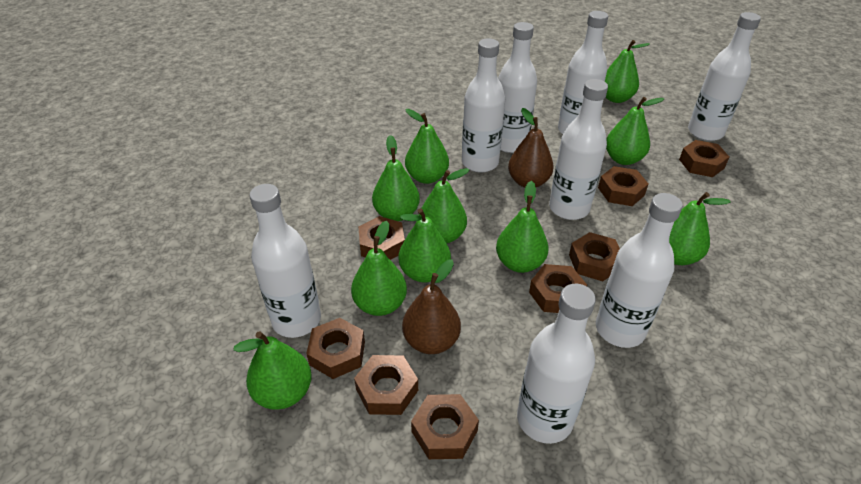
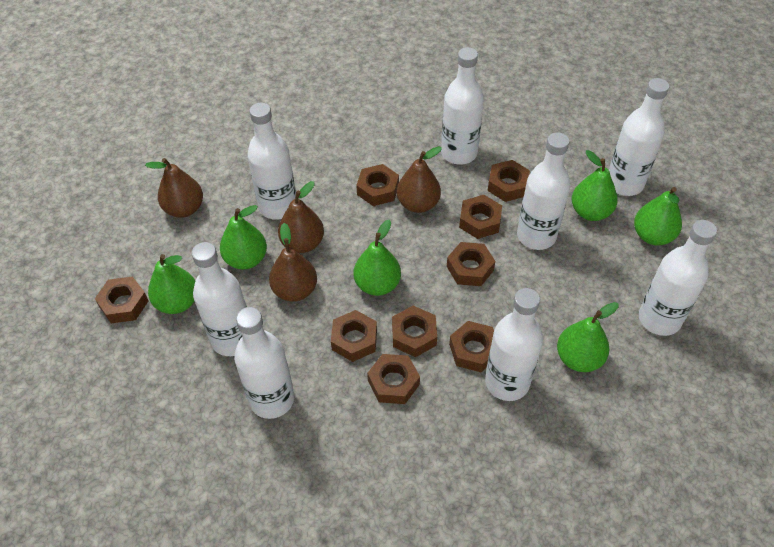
brown nut: 8 -> 9
brown pear: 2 -> 4
green pear: 10 -> 6

